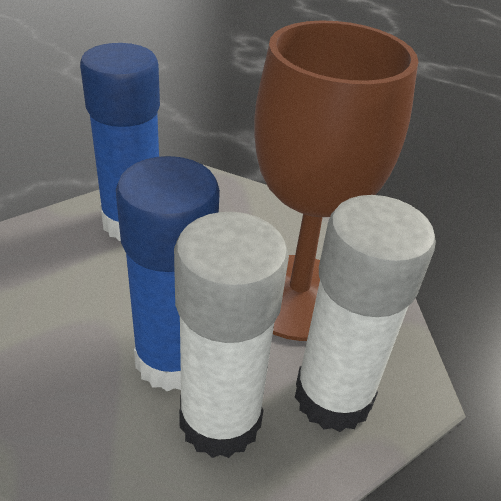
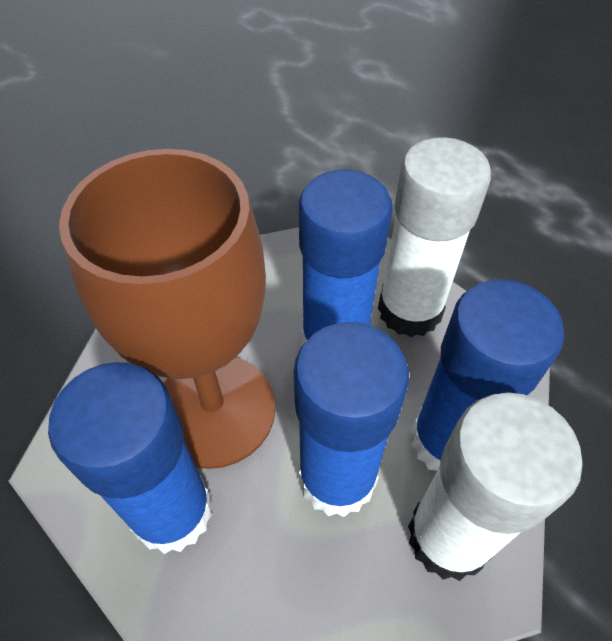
blue glue stick: 2 -> 4

